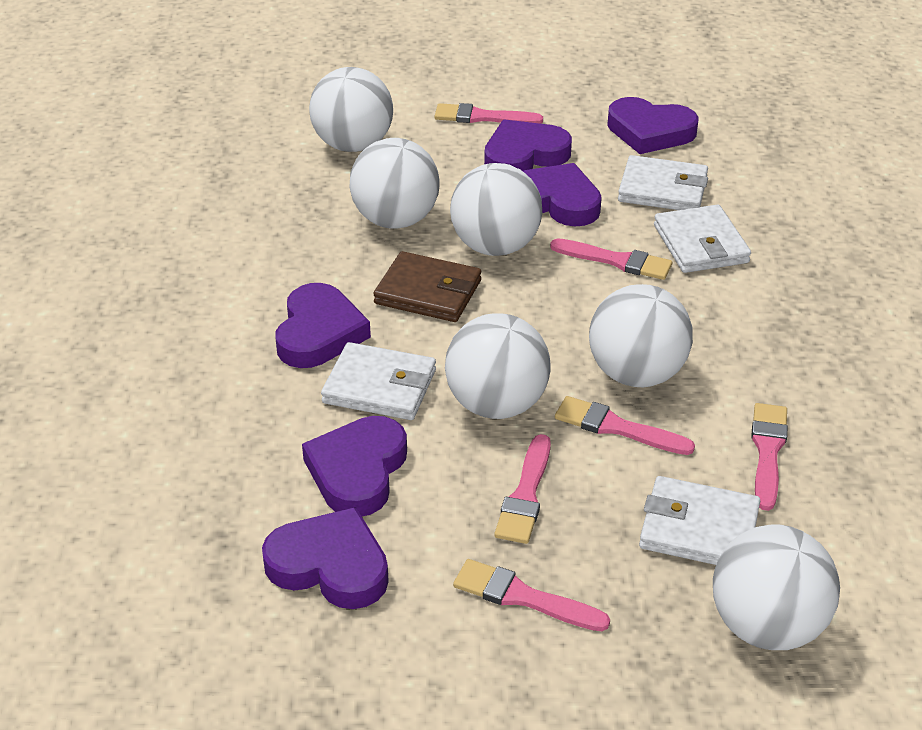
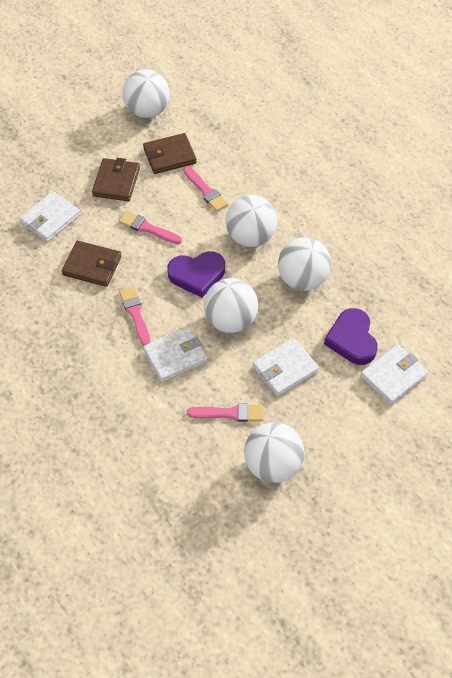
brown wallet: 1 -> 3
pink brush: 6 -> 4
purple heart: 6 -> 2
white ball: 6 -> 5

